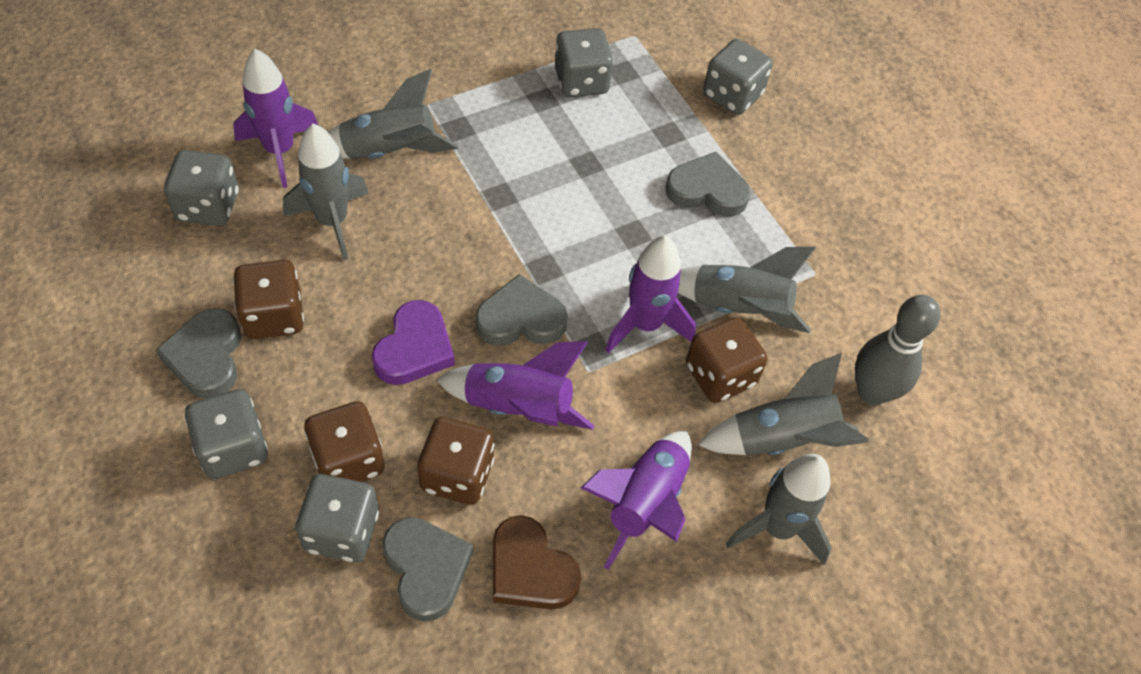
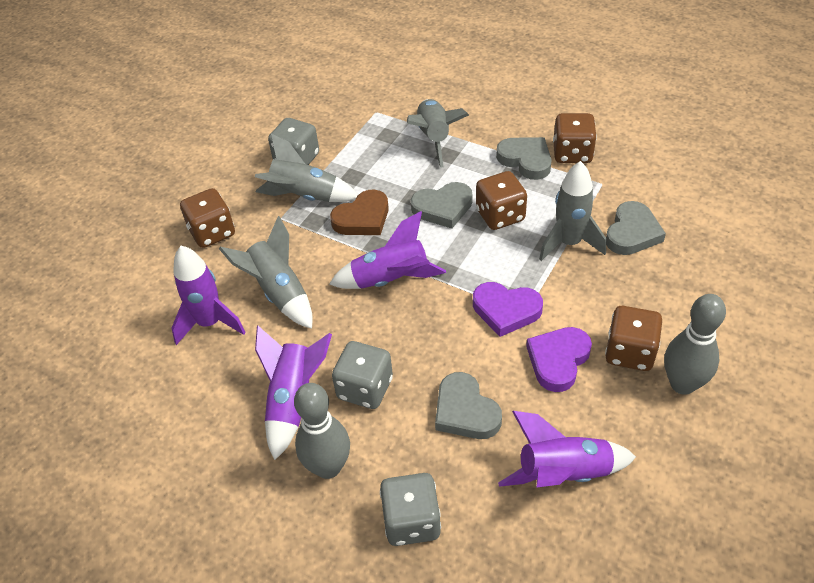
grey bowling pin: 1 -> 2
grey dice: 5 -> 3
grey rocket: 5 -> 4
purple heart: 1 -> 2

